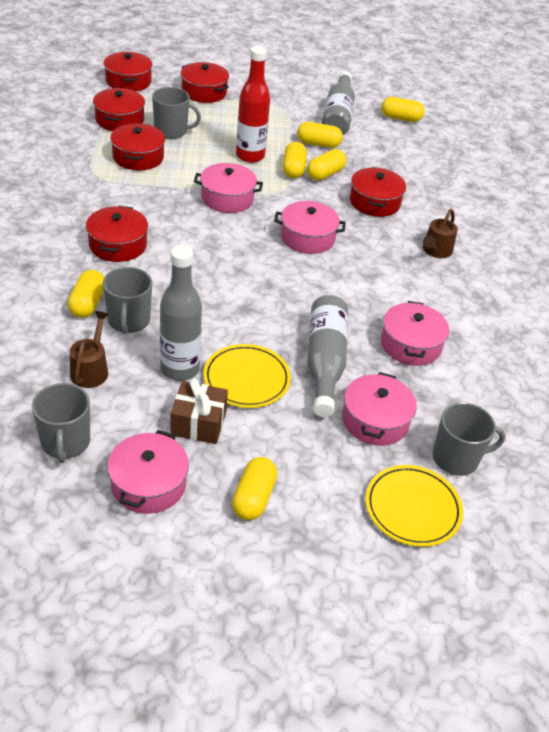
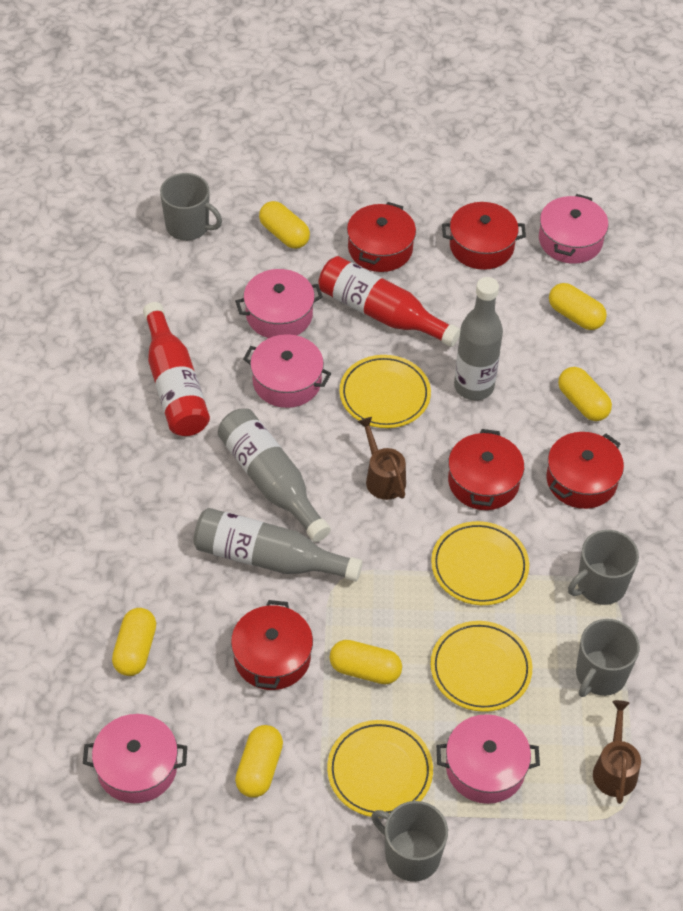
brown gift: 1 -> 0
red bottle: 1 -> 2
red pot: 6 -> 5
yellow plate: 2 -> 4

